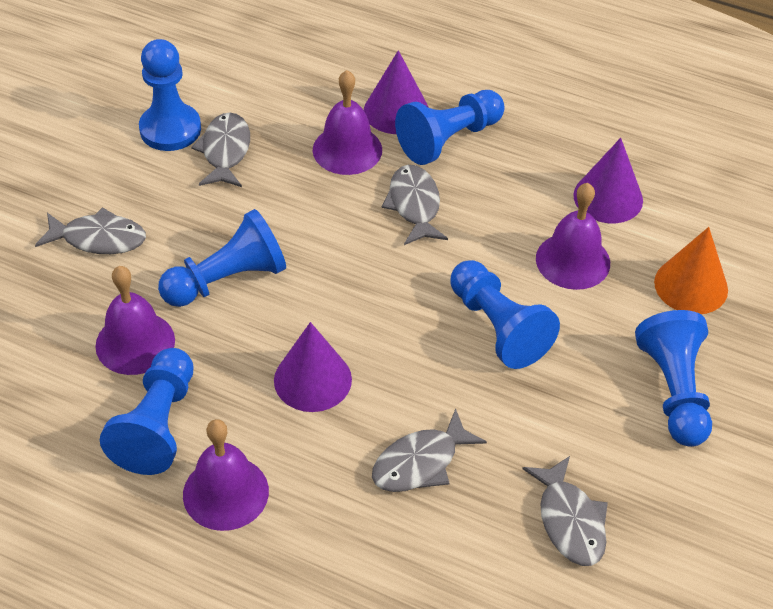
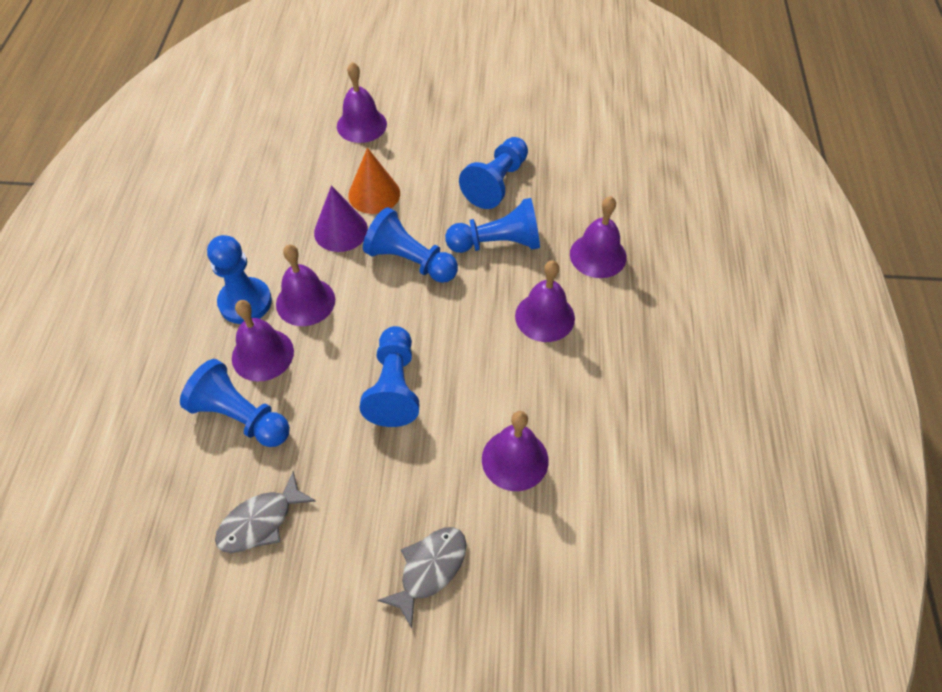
grey fish: 5 -> 2
purple bell: 4 -> 6
purple cone: 3 -> 1

